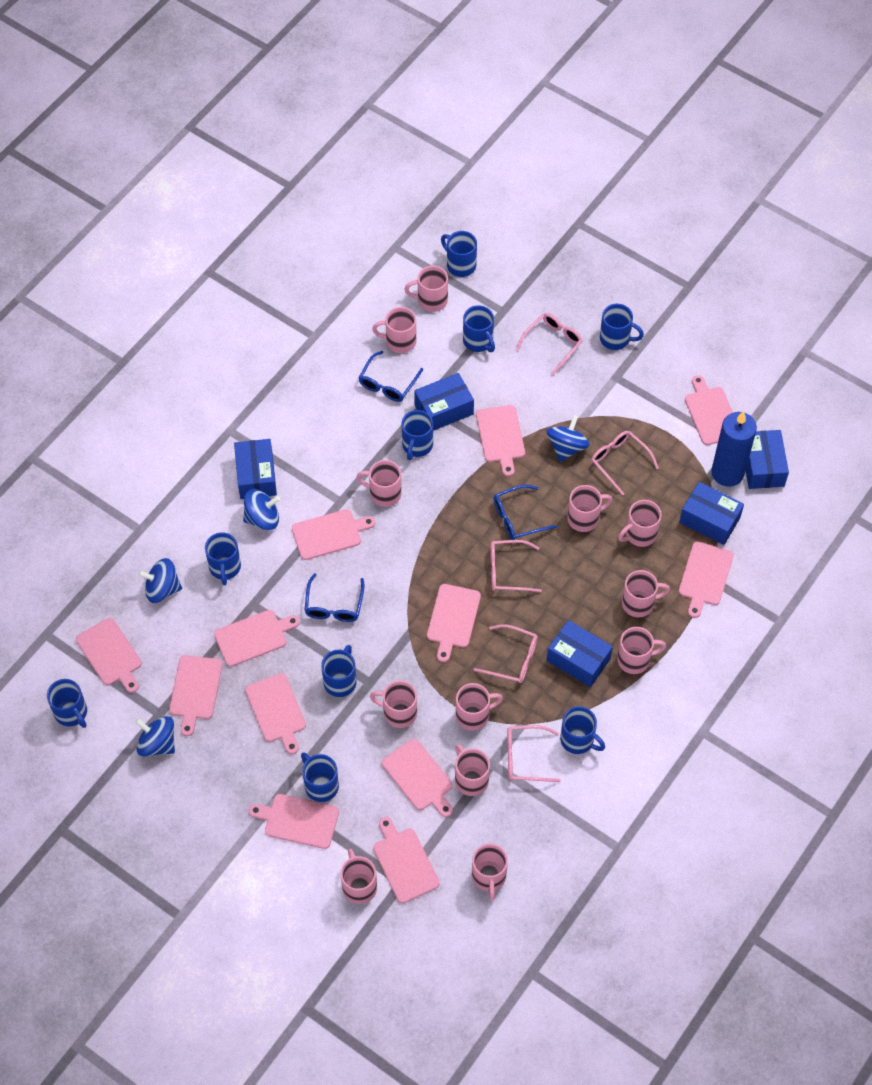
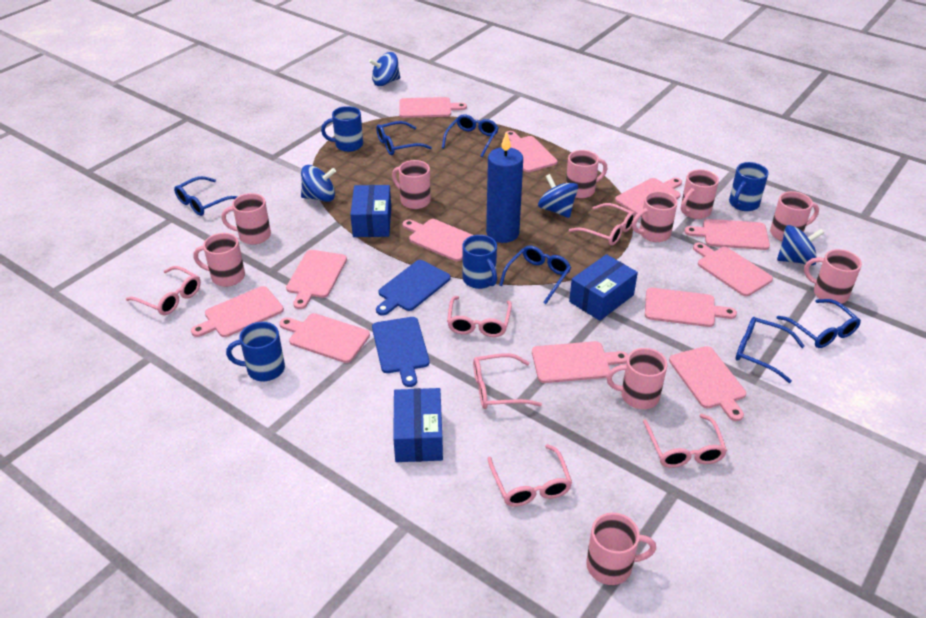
blue box: 5 -> 3
blue cutting board: 0 -> 2
blue glasses: 3 -> 6
blue mug: 9 -> 4
pink glasses: 5 -> 6
pink mug: 12 -> 10

